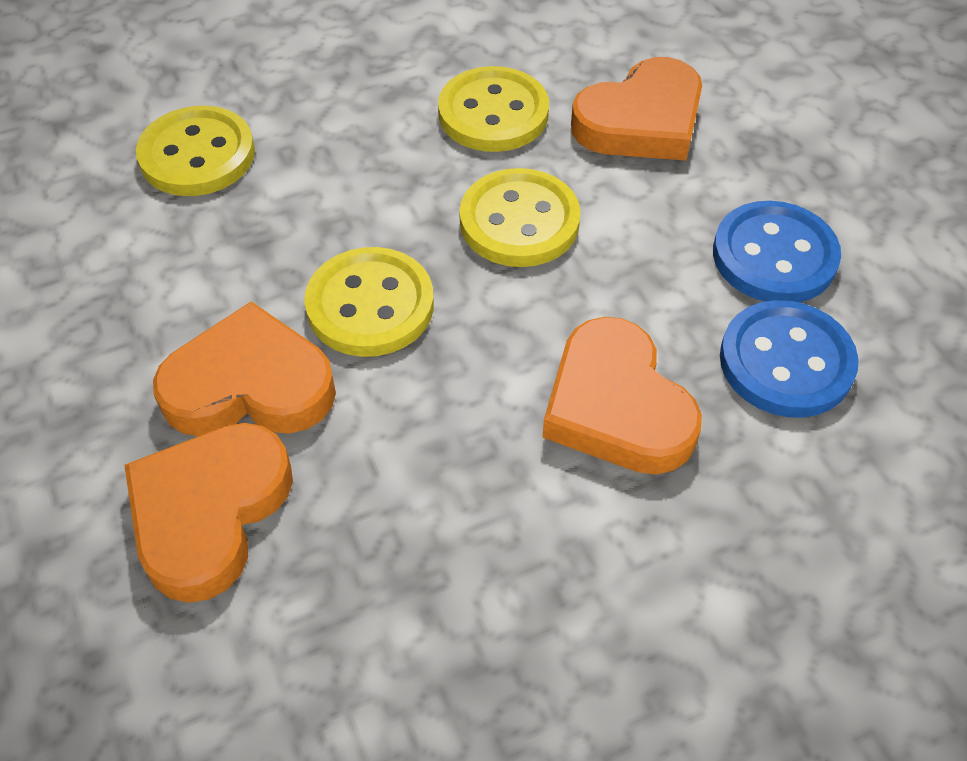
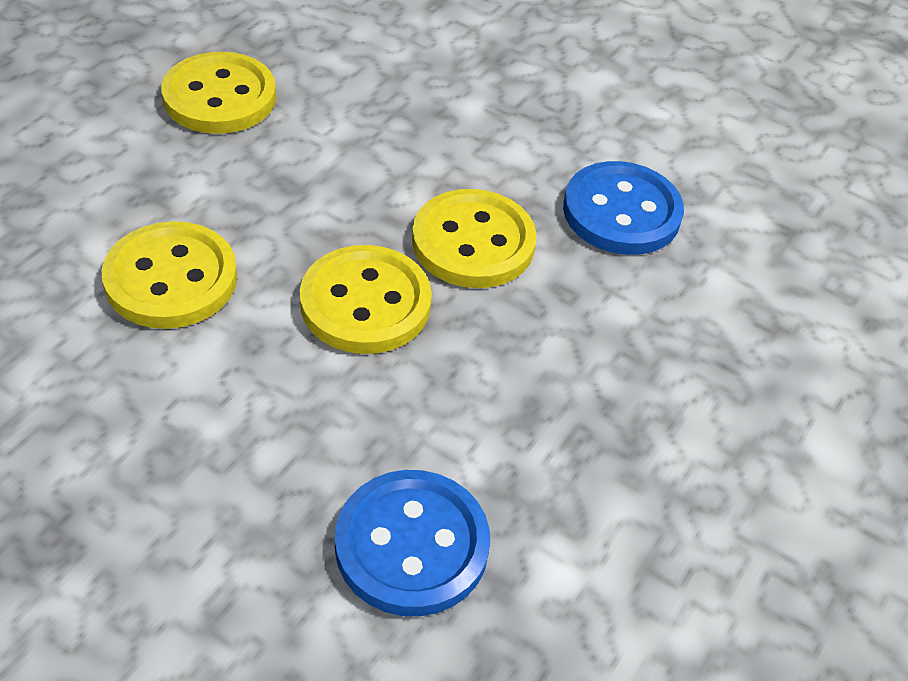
orange heart: 4 -> 0

